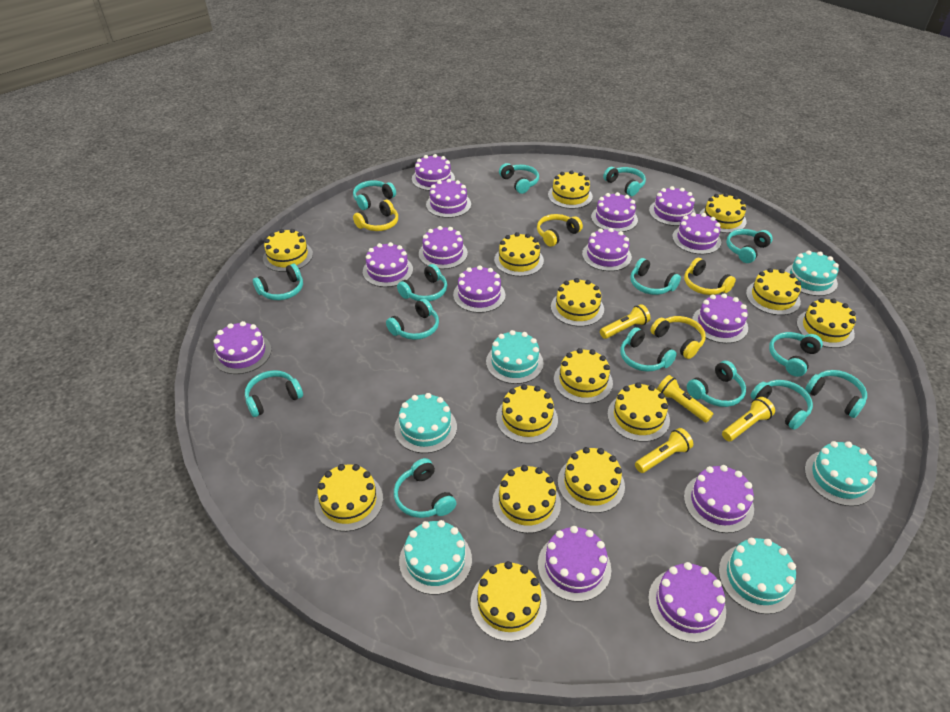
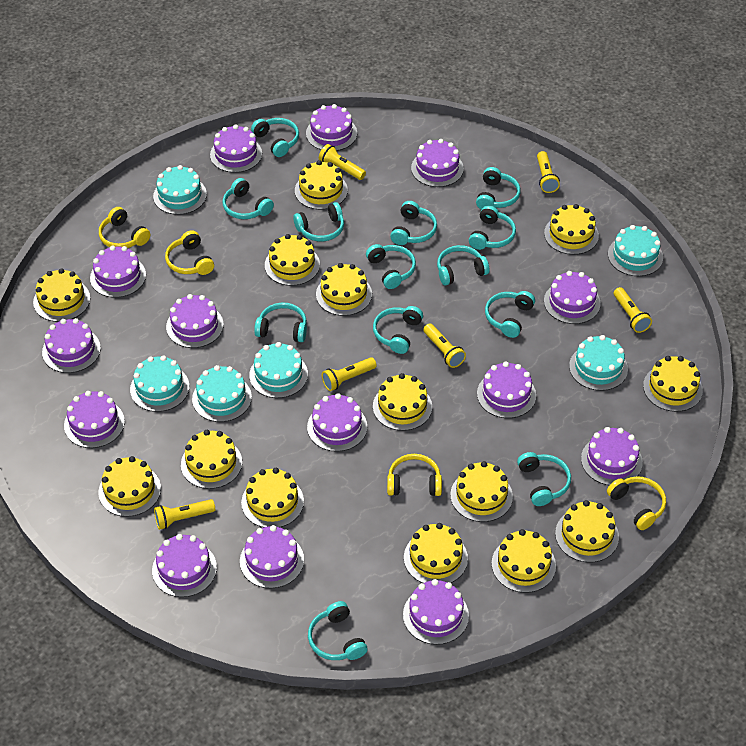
turquoise headphones: 15 -> 13
yellow flashlight: 4 -> 6

